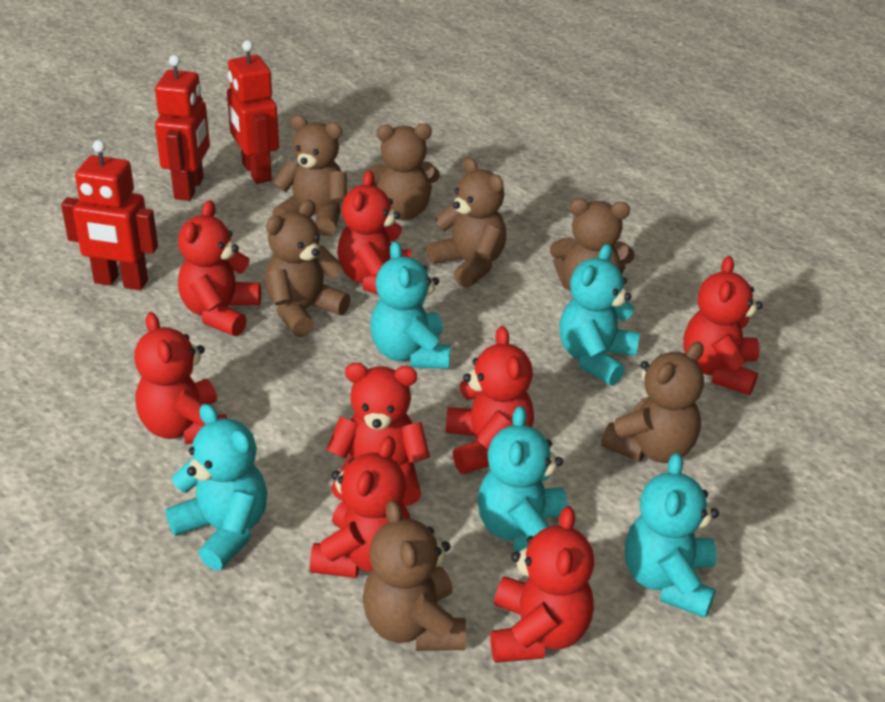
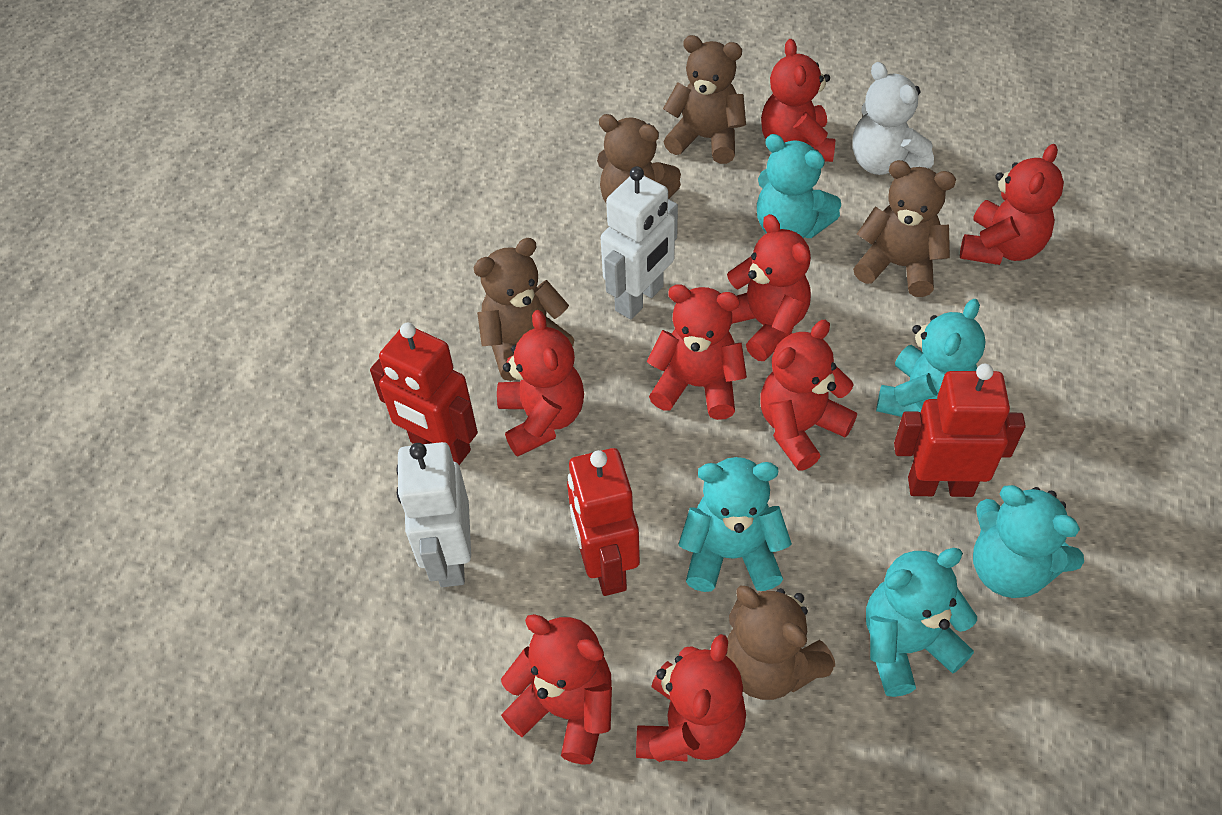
brown teddy bear: 7 -> 5
white robot: 0 -> 2
white teddy bear: 0 -> 1

